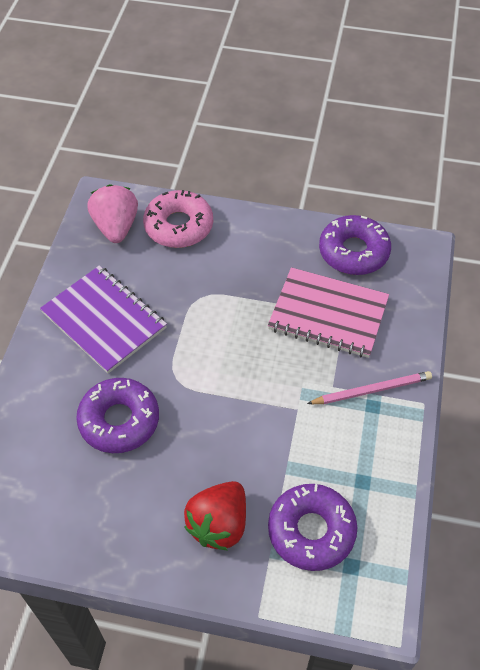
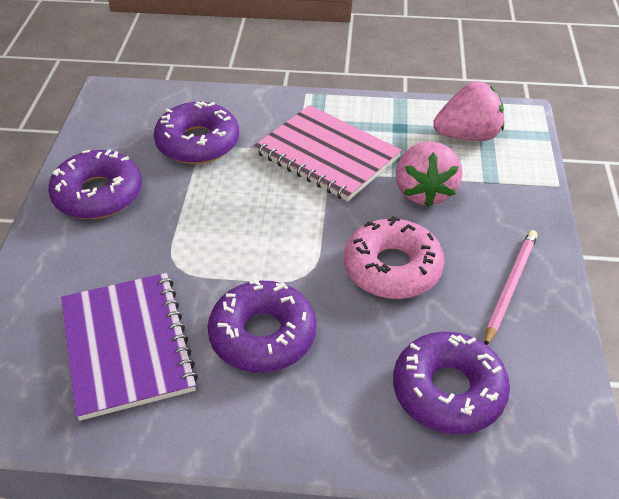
pink strawberry: 1 -> 2
purple donut: 3 -> 4
red strawberry: 1 -> 0

